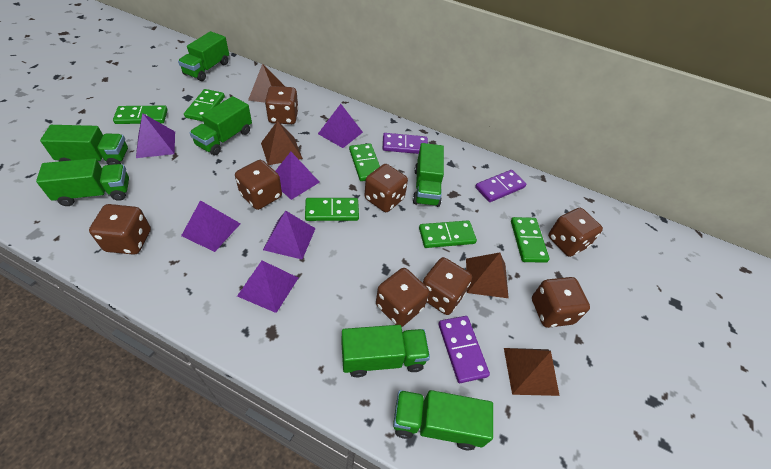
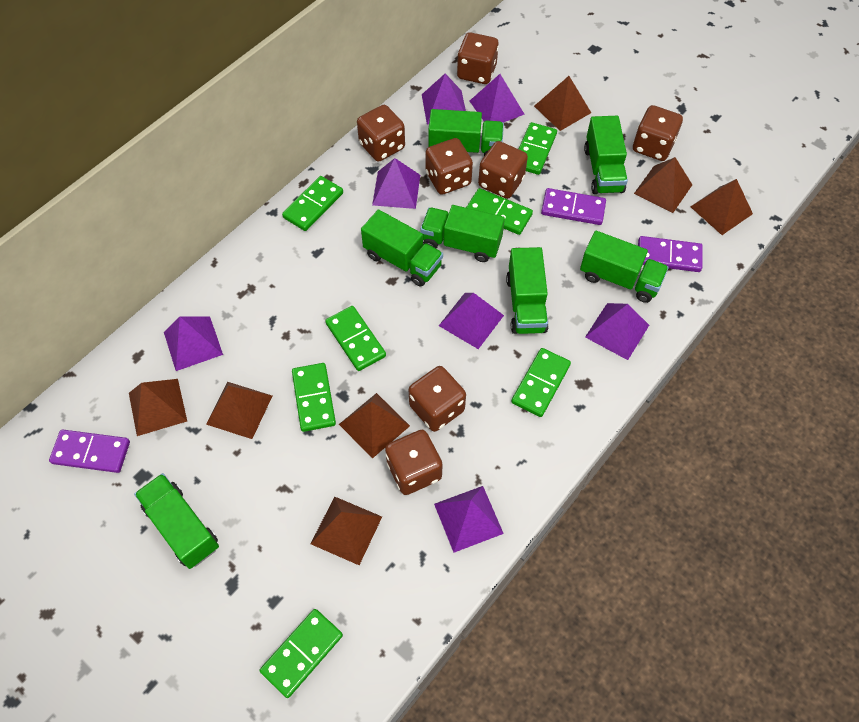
brown dice: 8 -> 7
brown pyramid: 4 -> 7
green domino: 6 -> 7
purple pyramid: 6 -> 7

